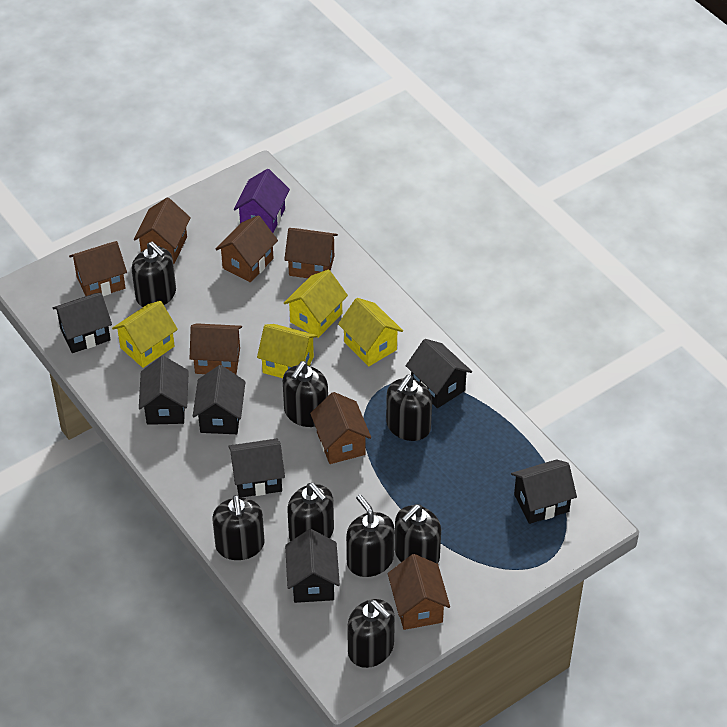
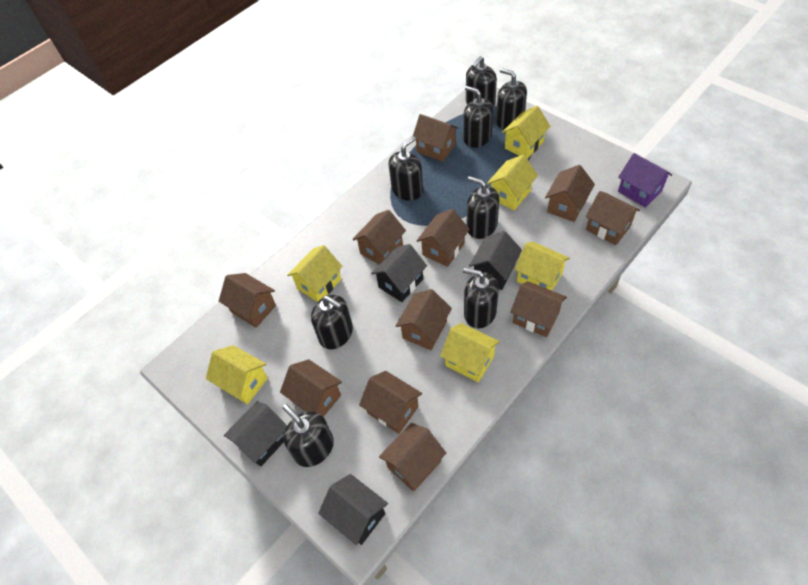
black house: 7 -> 4
brown house: 7 -> 11
yellow house: 4 -> 6

